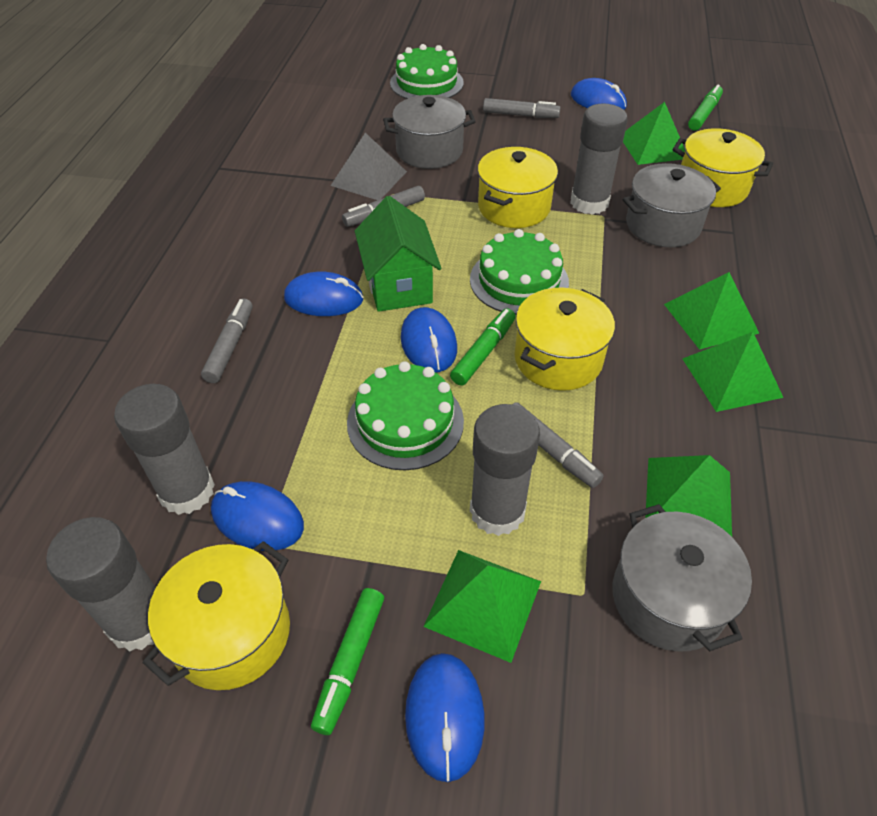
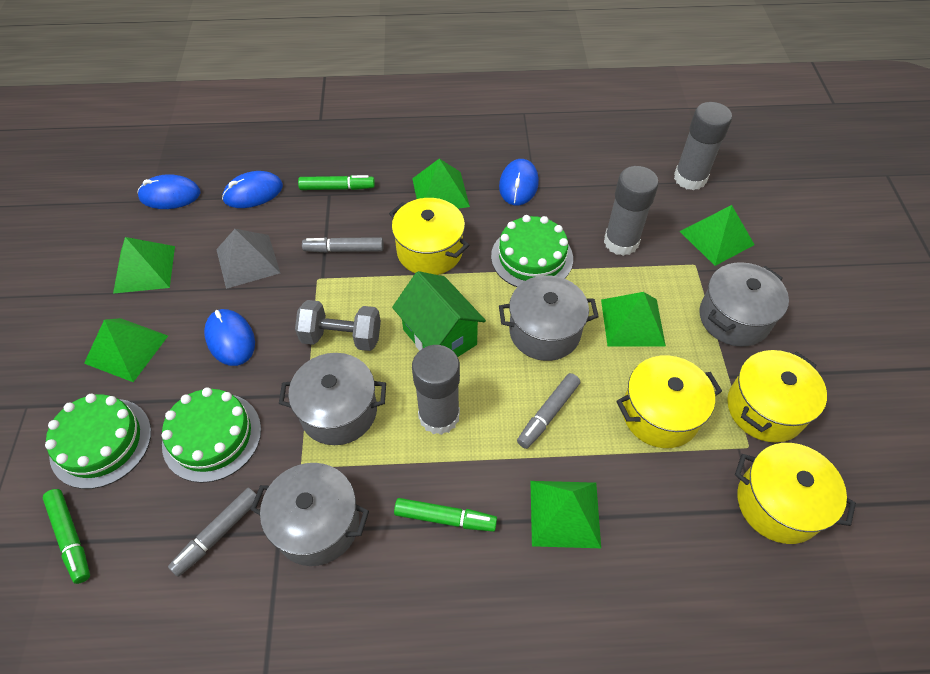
blue mouse: 5 -> 4
green pyramid: 5 -> 6
grey dumbbell: 0 -> 1
grey glue stick: 4 -> 3
grey marker: 4 -> 3
grey pot: 3 -> 4

